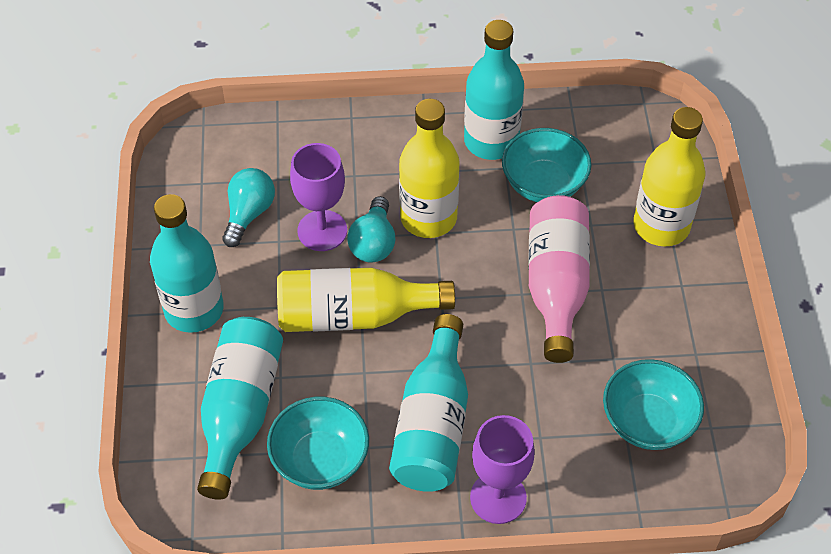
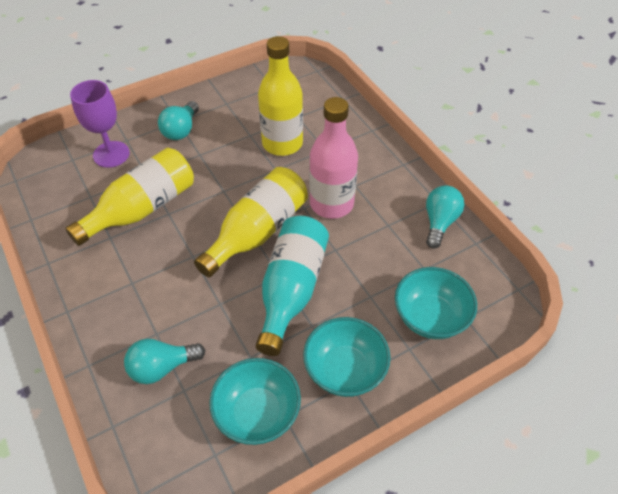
purple goblet: 2 -> 1
turquoise bottle: 4 -> 1
turquoise light bulb: 2 -> 3

